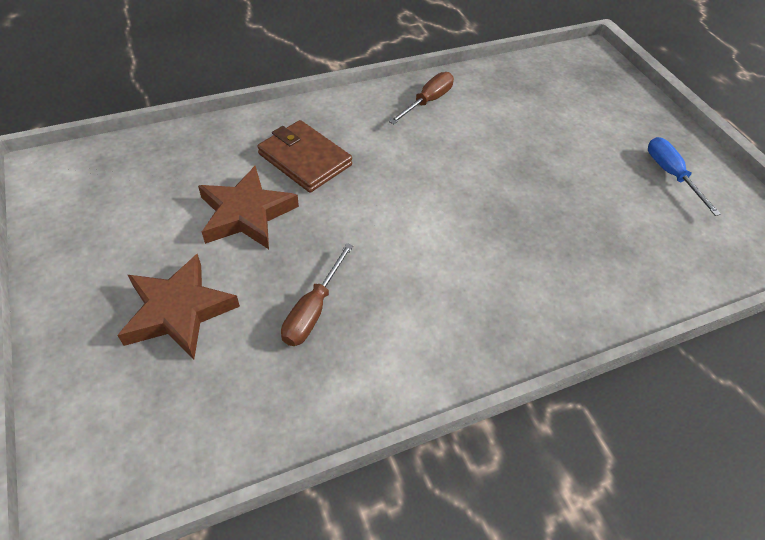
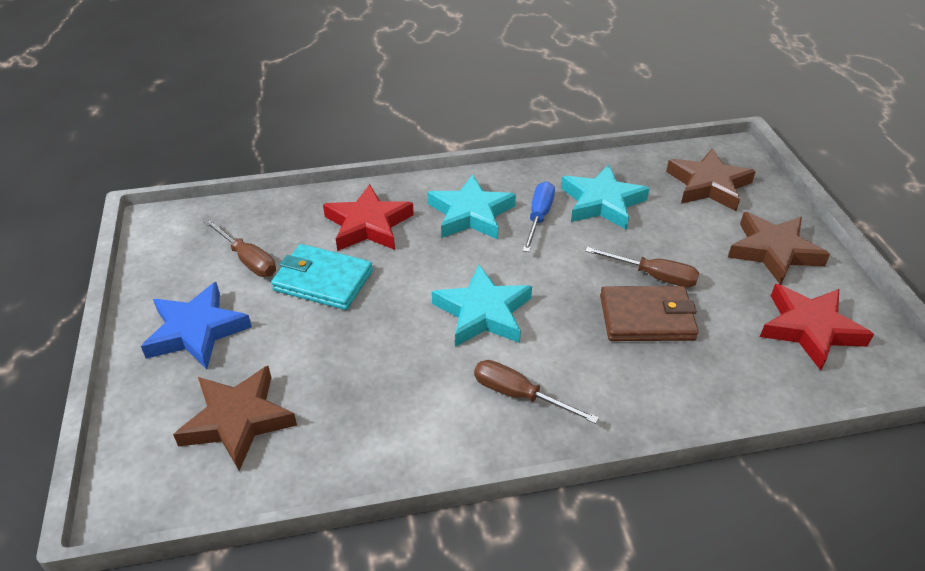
blue star: 0 -> 1
brown screwdriver: 2 -> 3
brown star: 2 -> 3
red star: 0 -> 2
turquoise star: 0 -> 3
turquoise wallet: 0 -> 1

